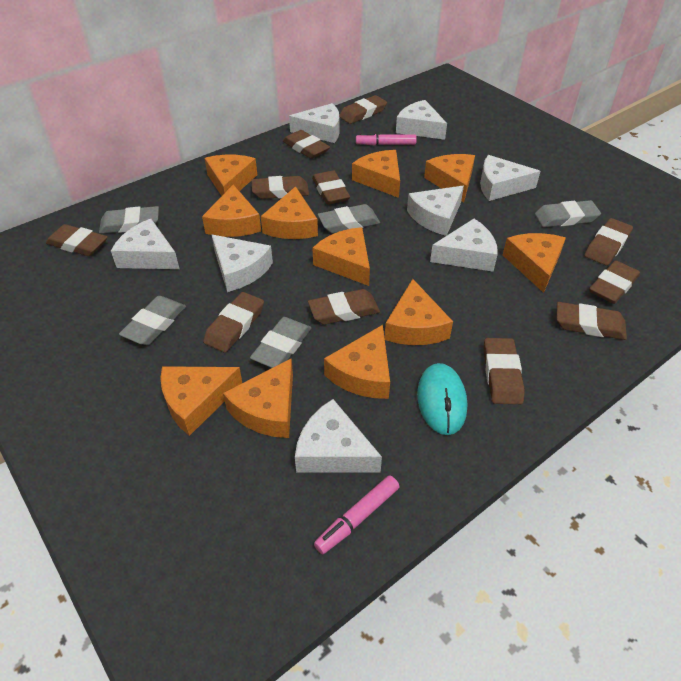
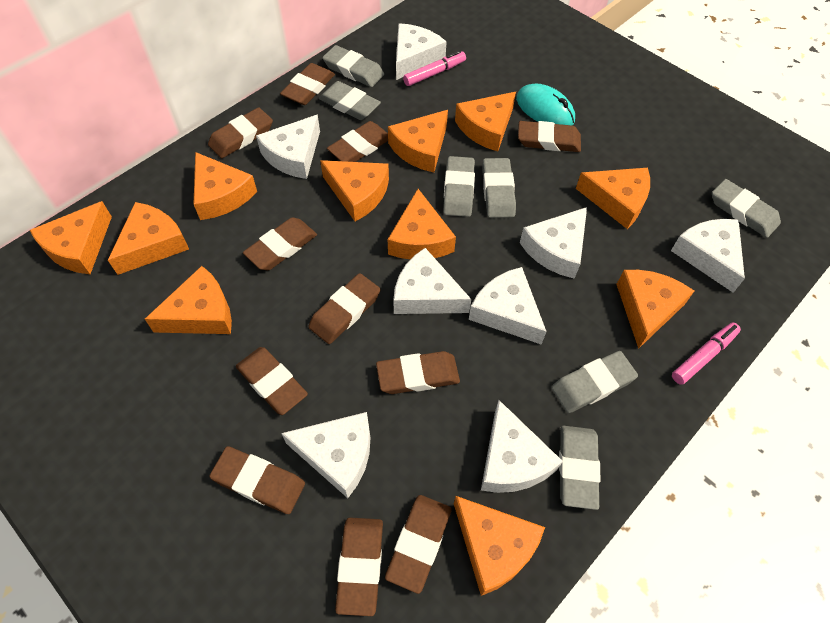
grey eraser: 5 -> 7

